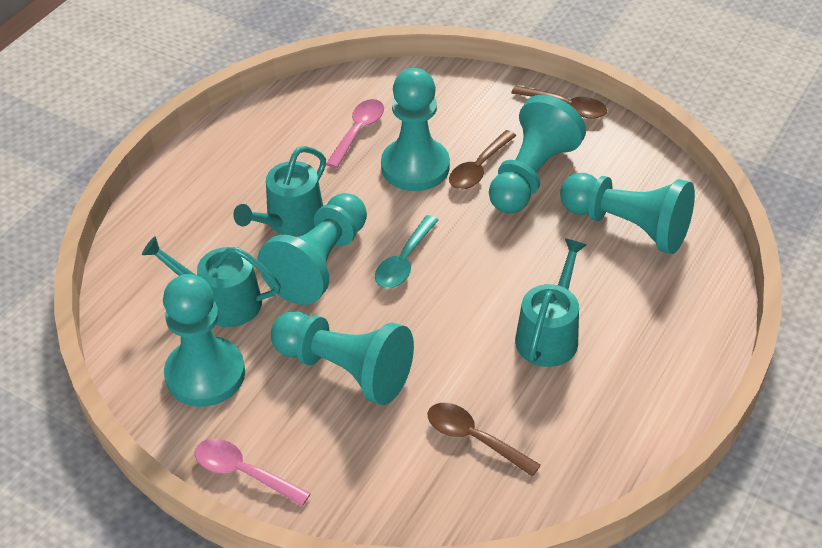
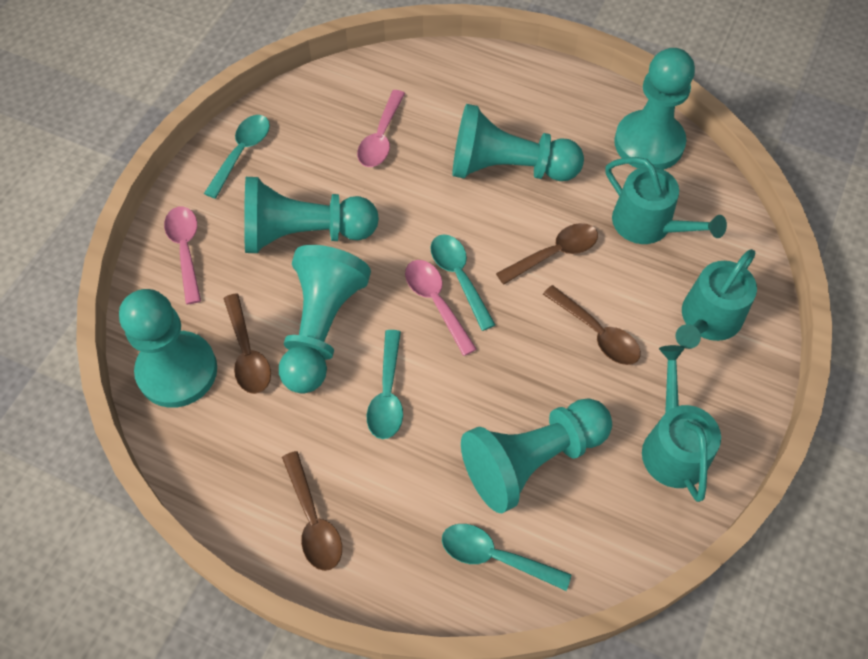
brown spoon: 3 -> 4
pink spoon: 2 -> 3
turquoise spoon: 1 -> 4

